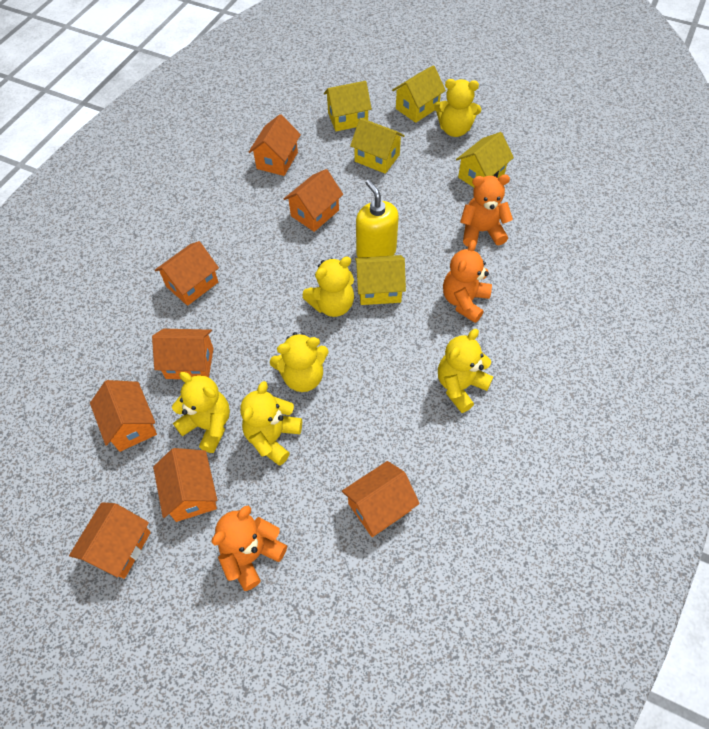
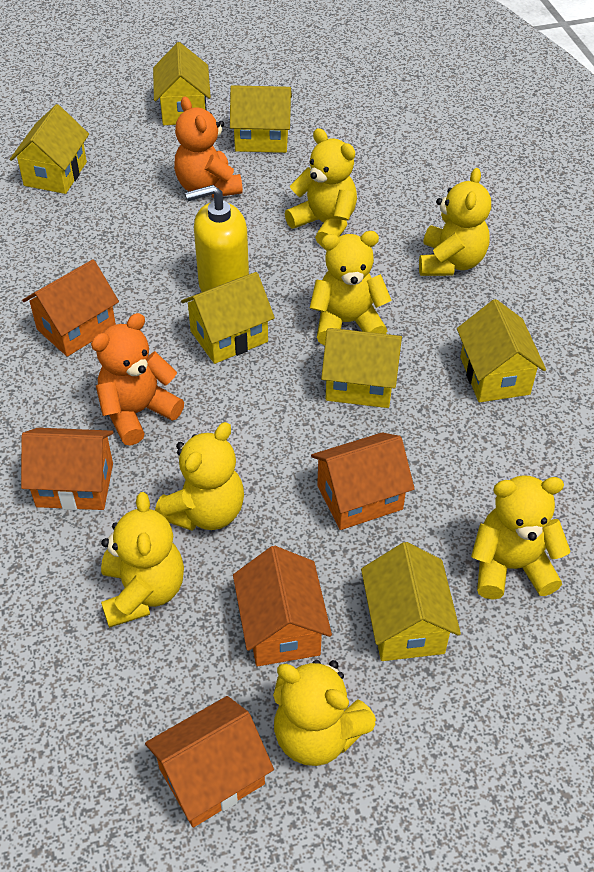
orange house: 8 -> 5
orange teddy bear: 3 -> 2
yellow house: 5 -> 7
yellow teddy bear: 6 -> 7

